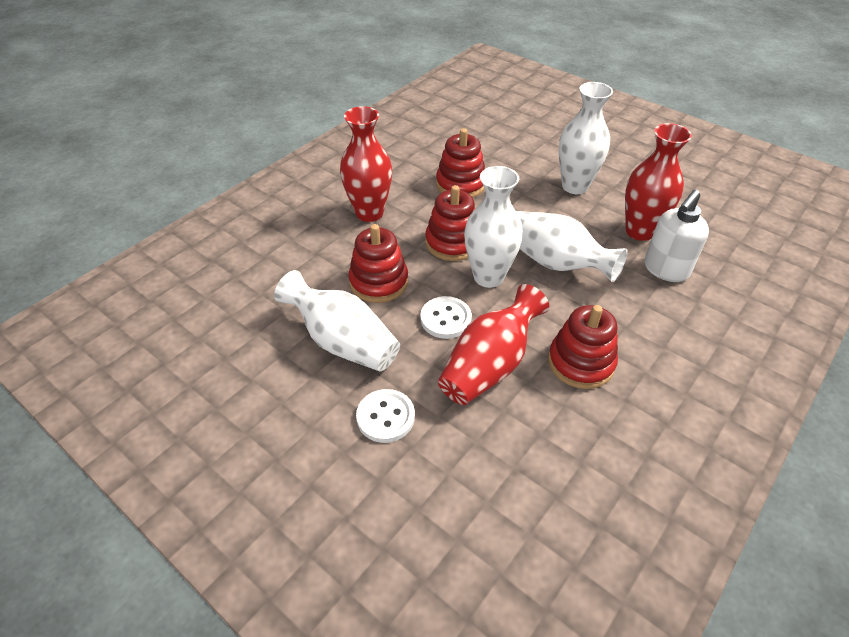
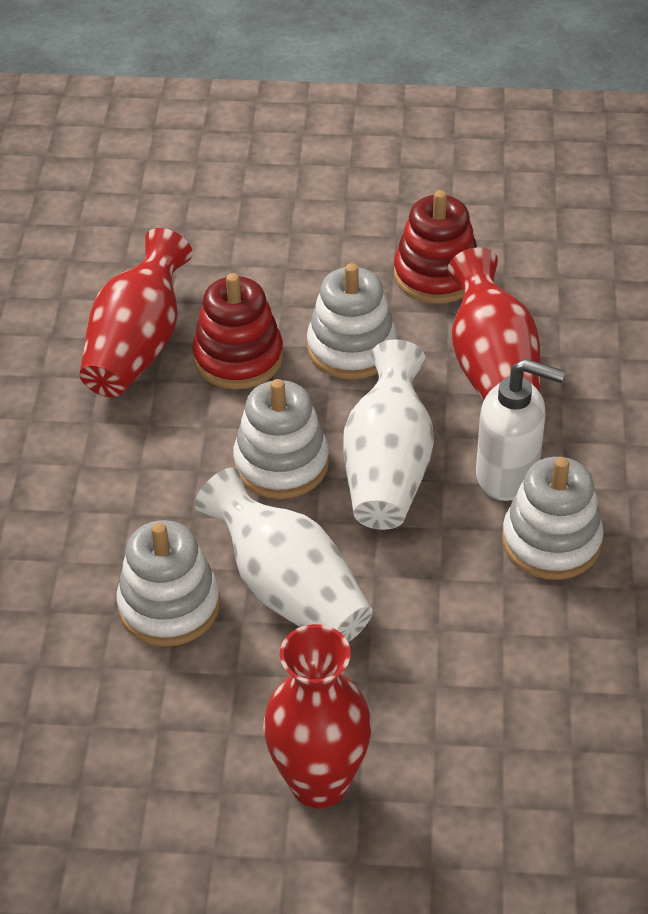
red stacking toy: 4 -> 2
white button: 2 -> 0
white stacking toy: 0 -> 4
white vase: 4 -> 2

